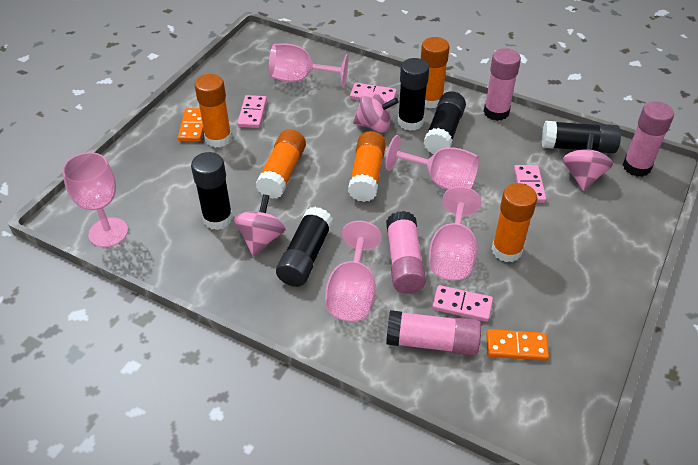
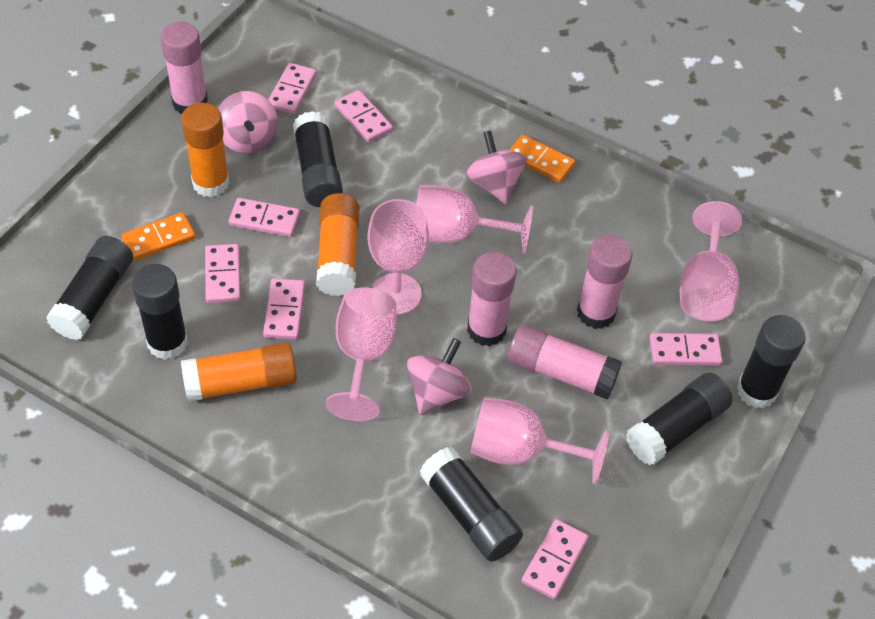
black glue stick: 5 -> 6
orange glue stick: 5 -> 3
pink domino: 4 -> 7

